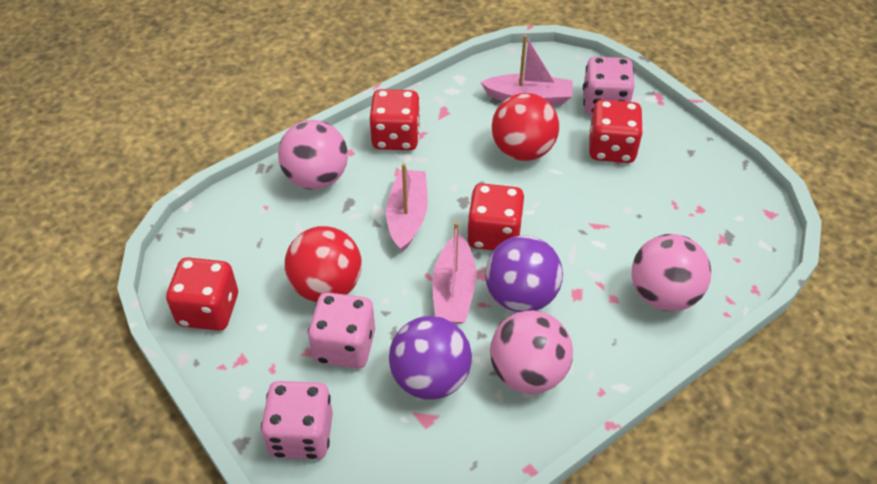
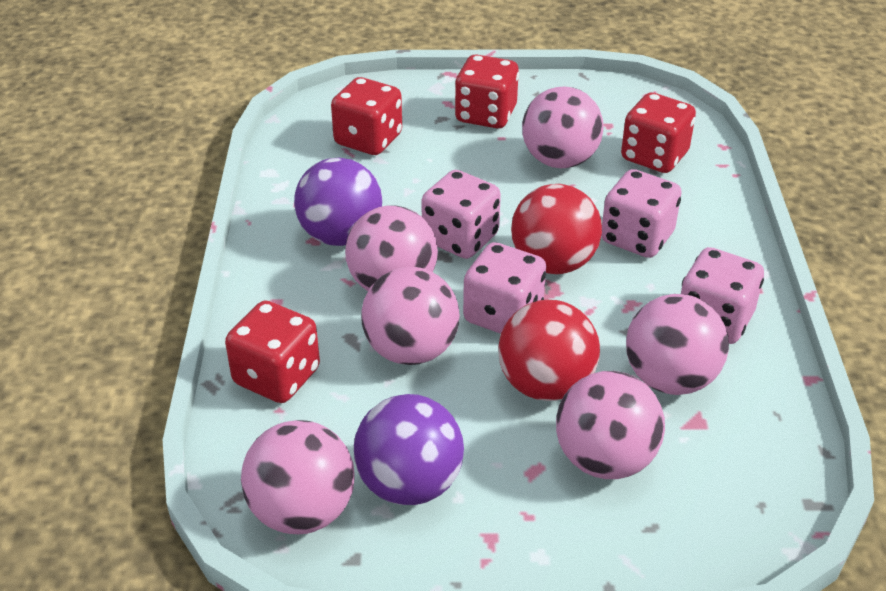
pink ball: 3 -> 6
pink boat: 3 -> 0
pink dice: 3 -> 4

